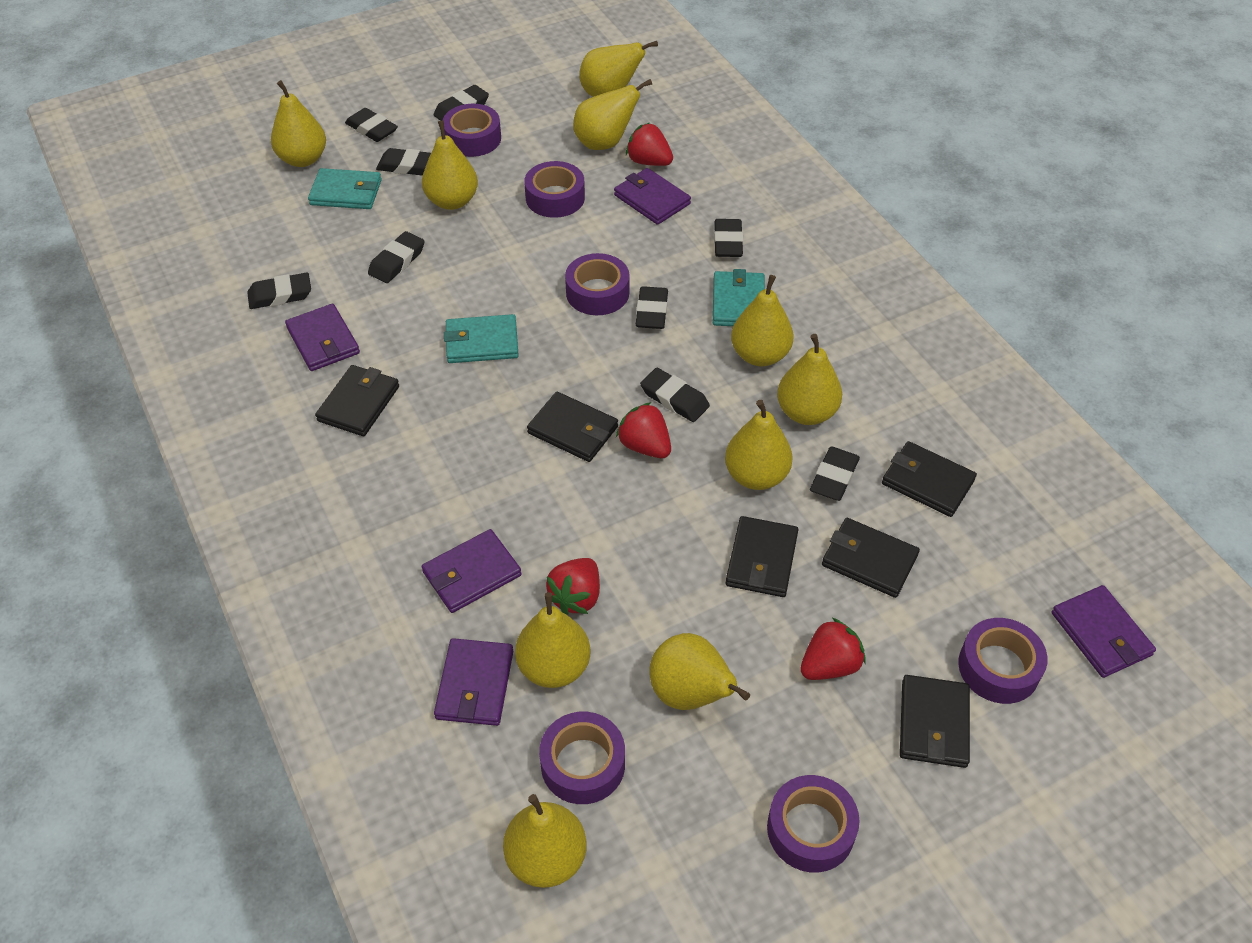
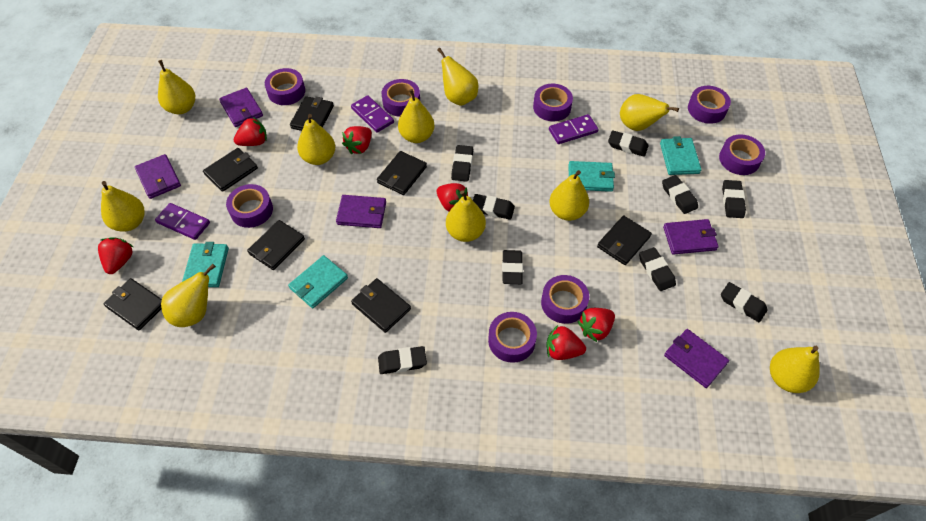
black wallet: 6 -> 7
purple domino: 0 -> 3
purple tape: 6 -> 8
red strawberry: 4 -> 6
turquoise wallet: 3 -> 4

